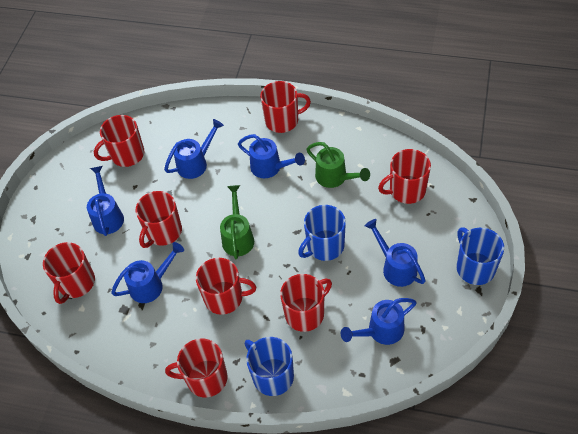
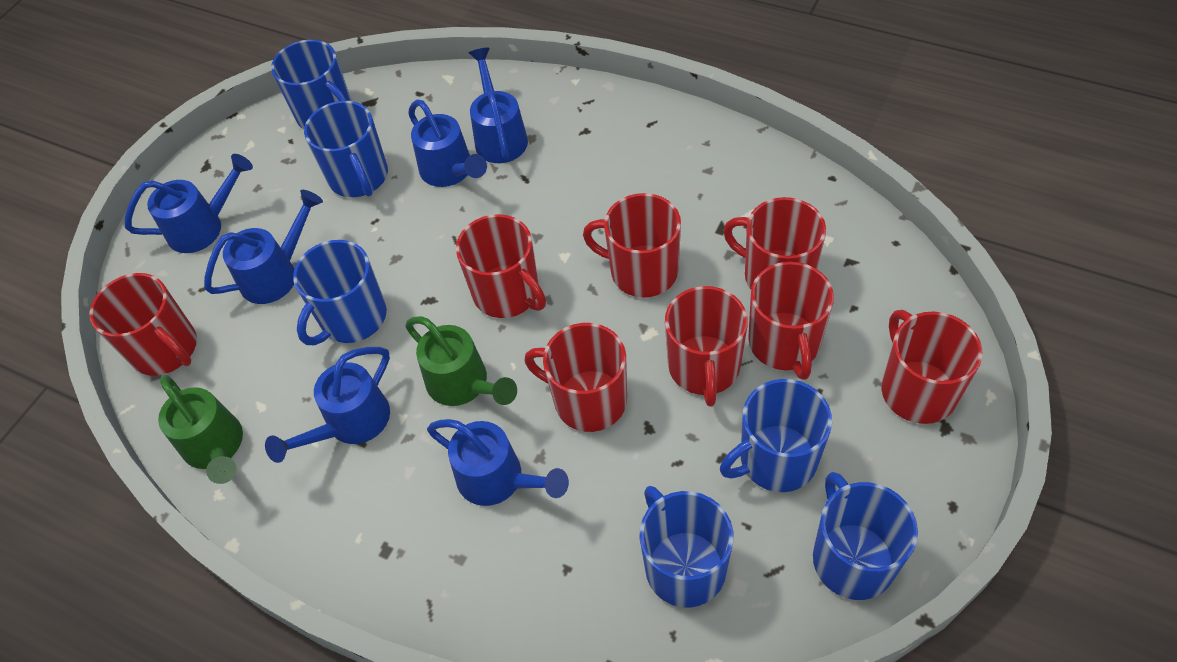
blue mug: 3 -> 6

